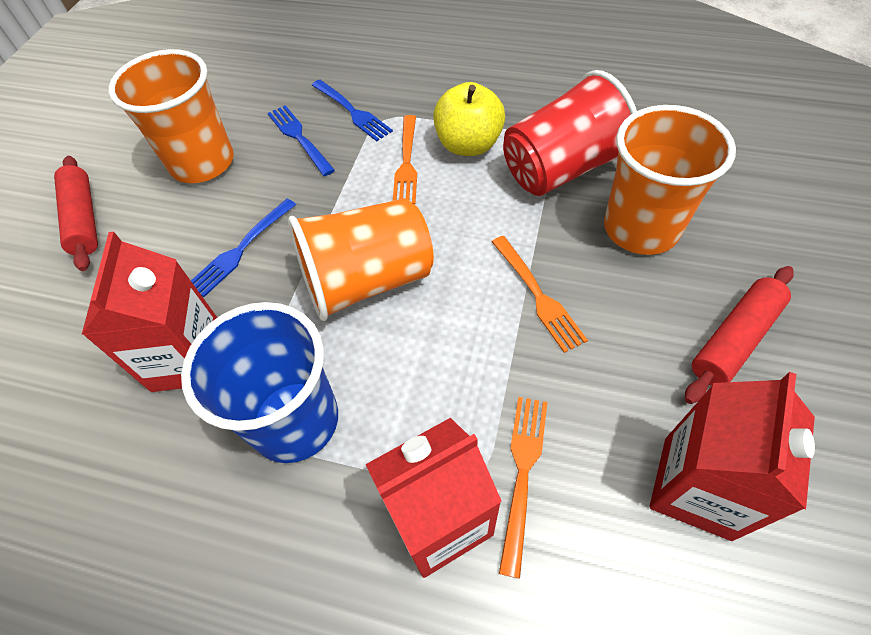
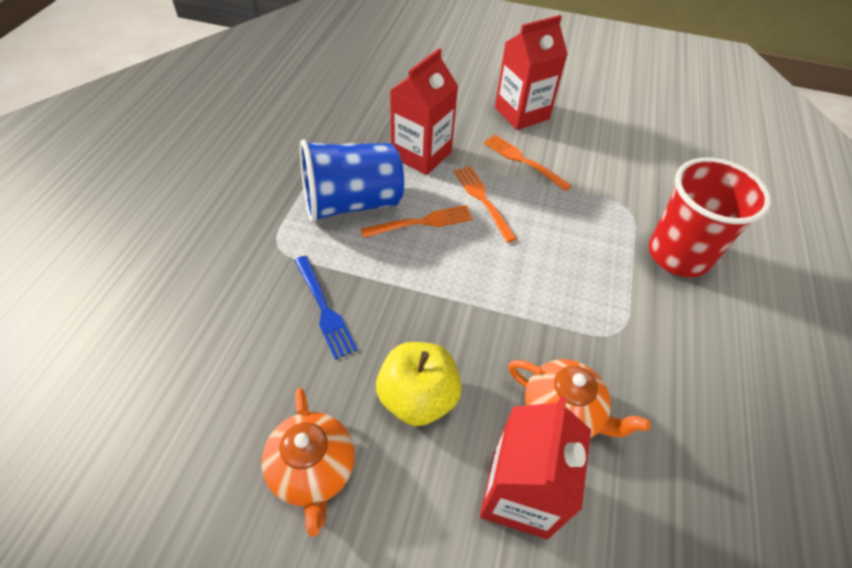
blue fork: 3 -> 1
orange cup: 3 -> 0
orange teapot: 0 -> 2
red rolling pin: 2 -> 0

